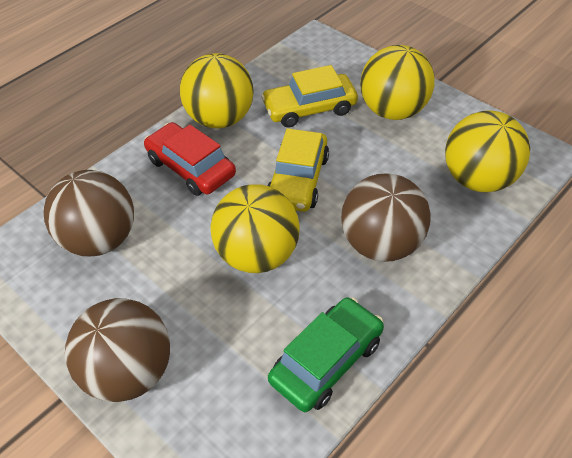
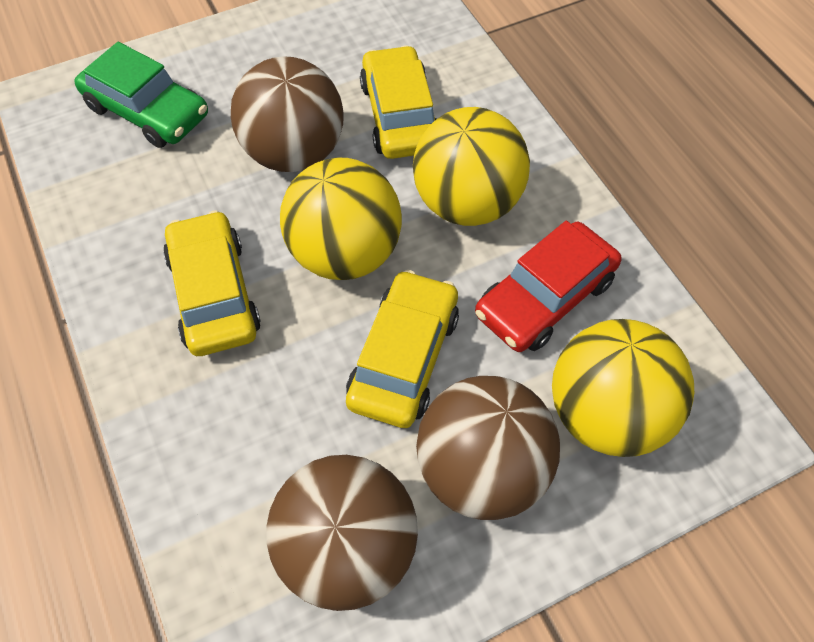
yellow ball: 4 -> 3
yellow car: 2 -> 3

